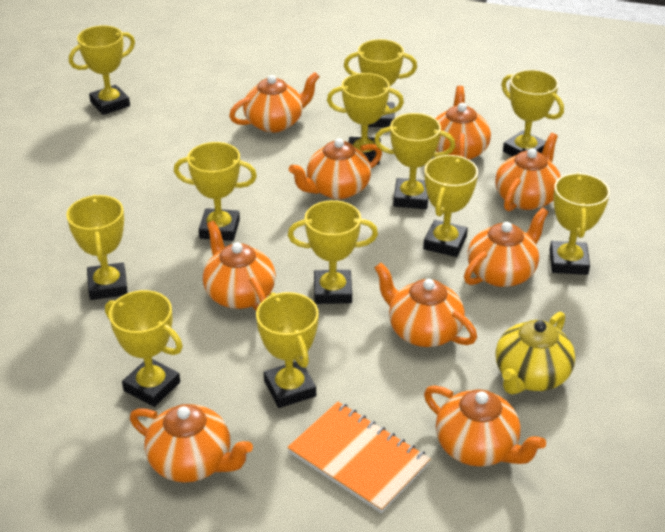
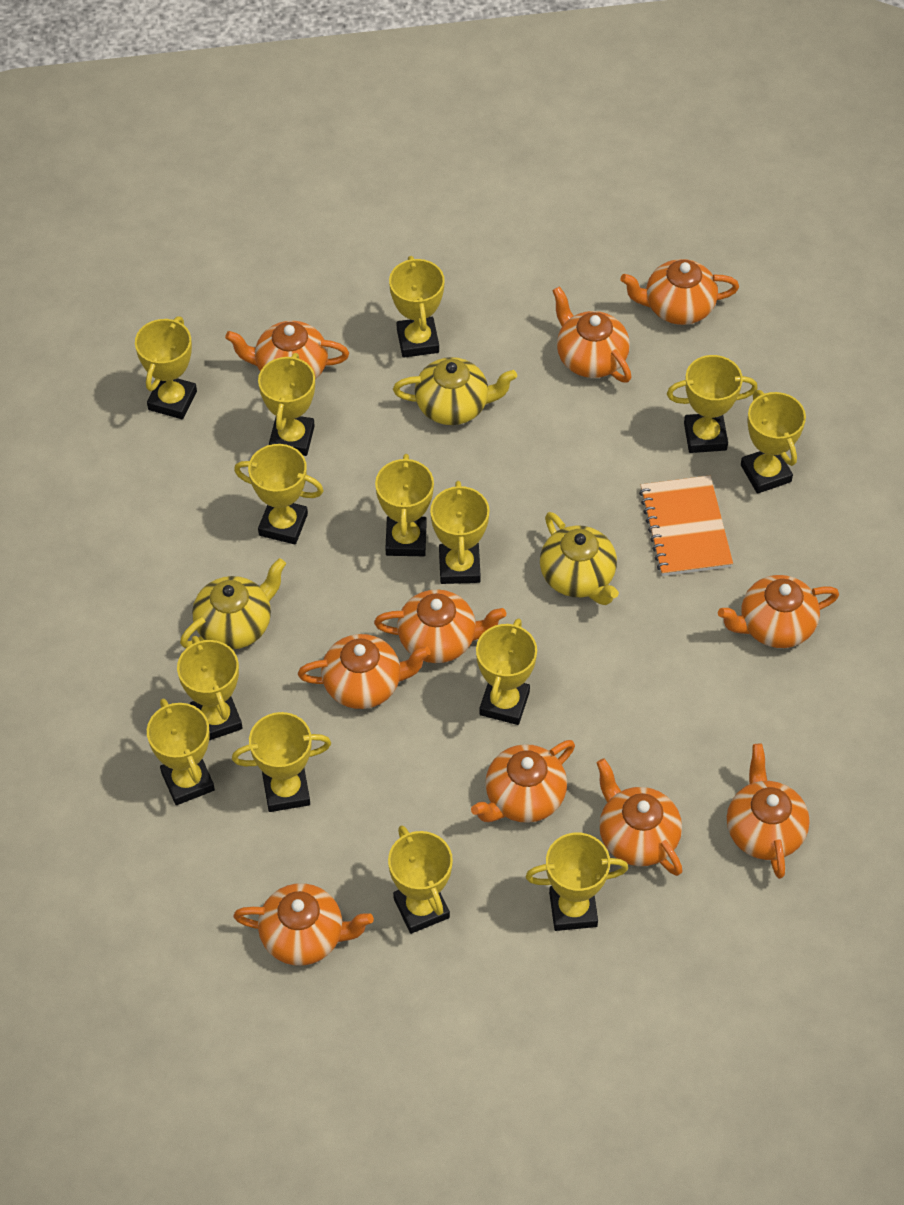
orange teapot: 9 -> 10
yellow teapot: 1 -> 3
yellow trophy: 12 -> 14

